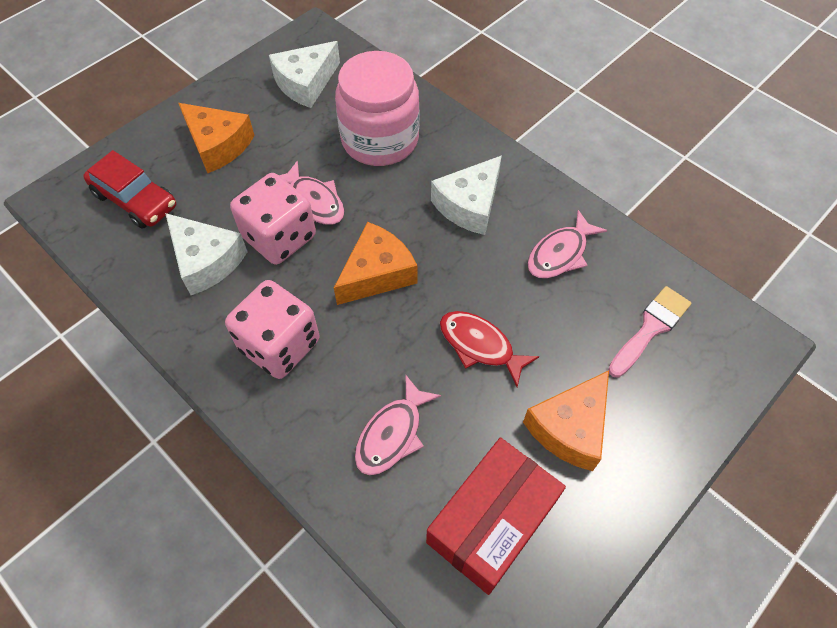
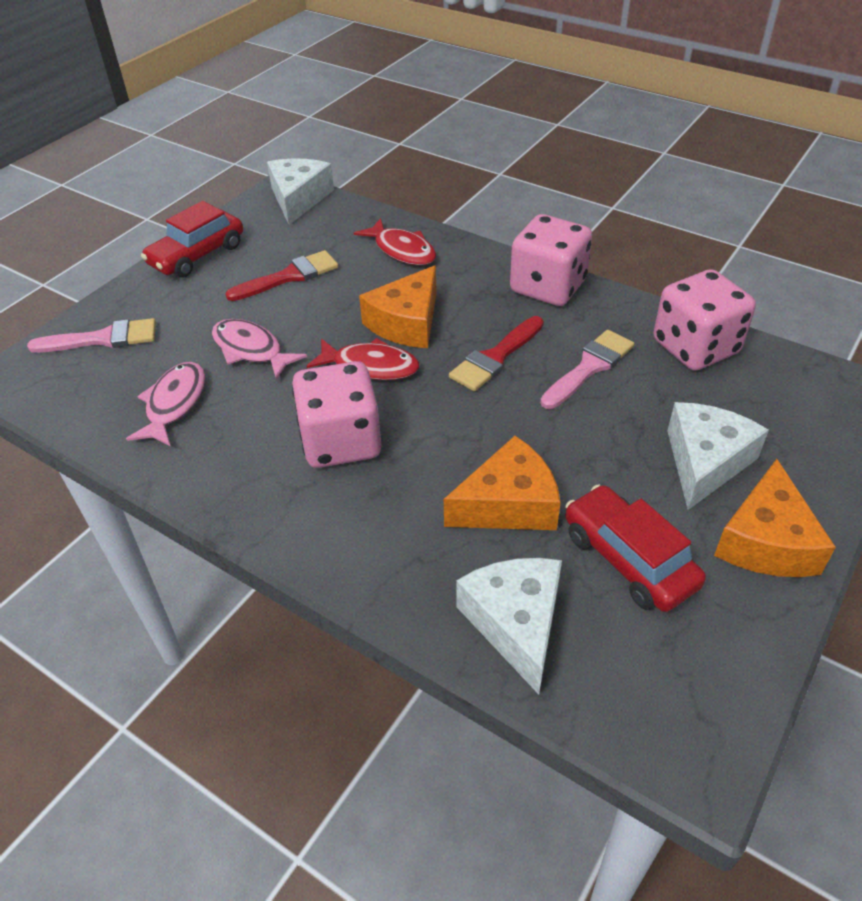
pink brush: 1 -> 2
pink dice: 2 -> 3
pink fish: 3 -> 2
pink jar: 1 -> 0
red box: 1 -> 0
red brush: 0 -> 2
red car: 1 -> 2
red fish: 1 -> 2

